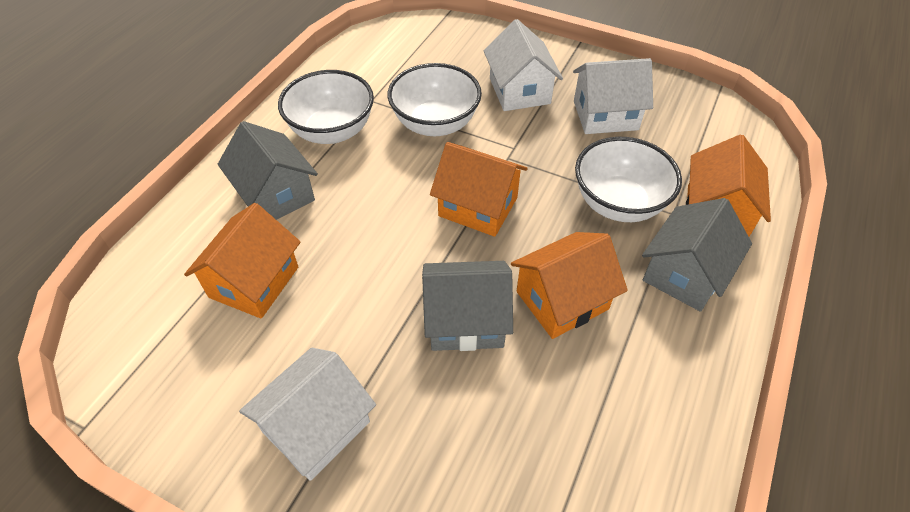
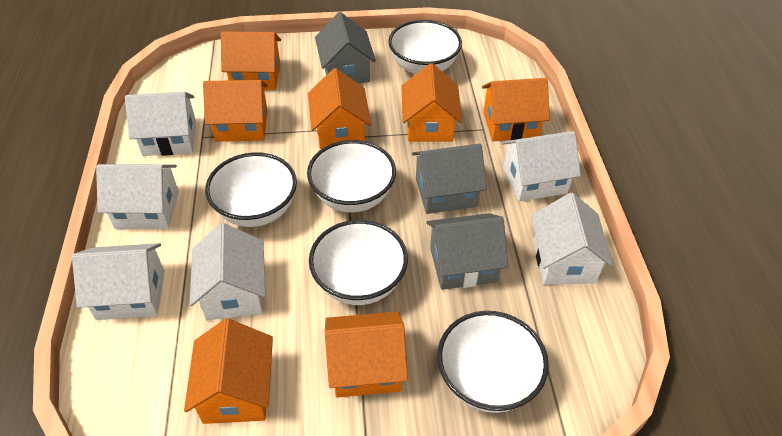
orange house: 4 -> 7
white bowl: 3 -> 5
white house: 3 -> 6

